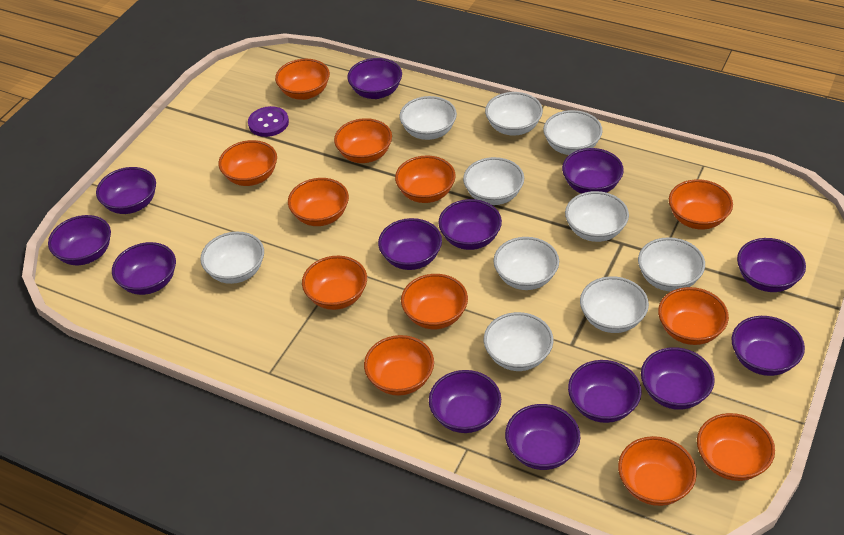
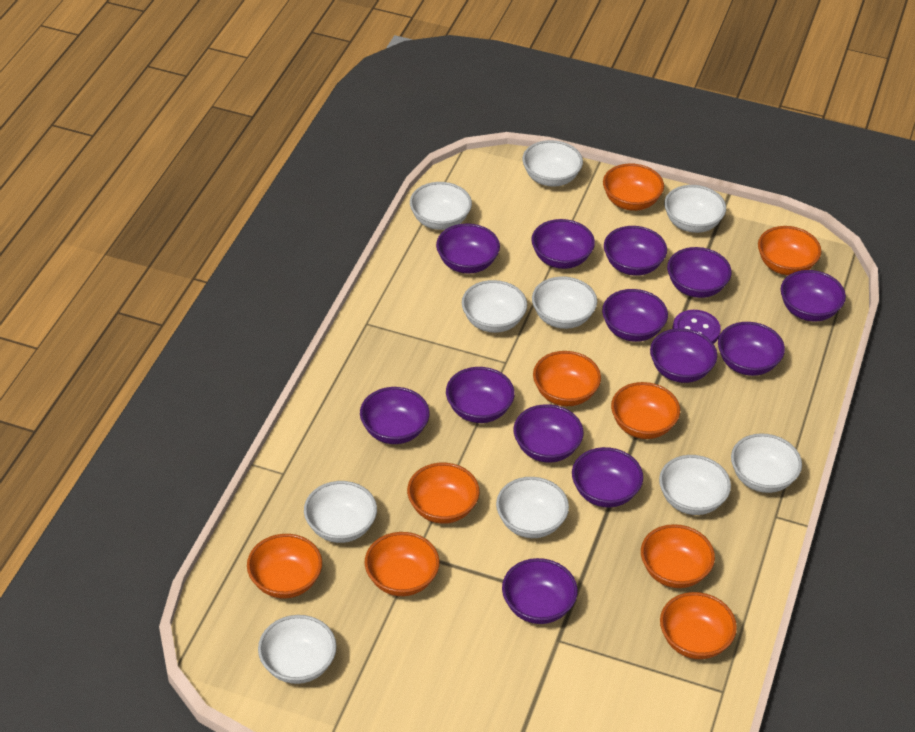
orange bowl: 12 -> 9

